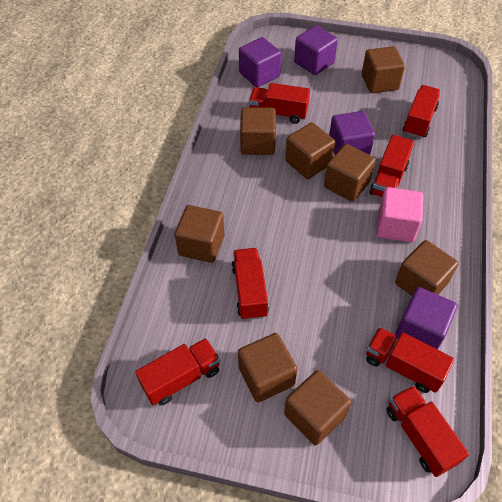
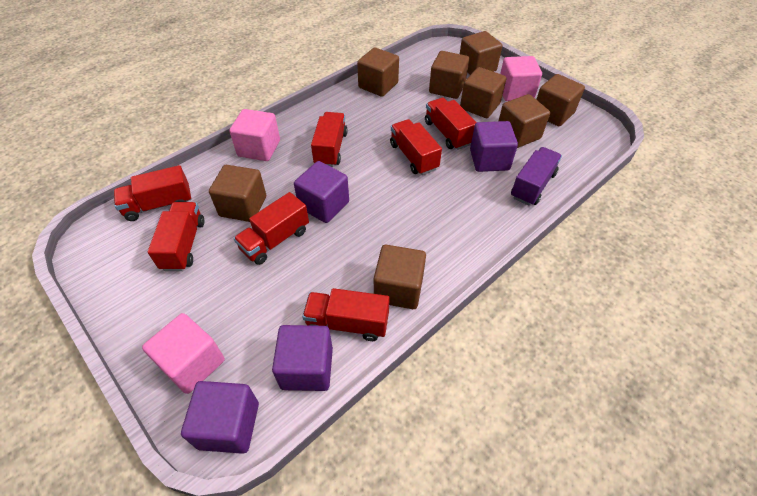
pink cube: 1 -> 3
purple truck: 0 -> 1

